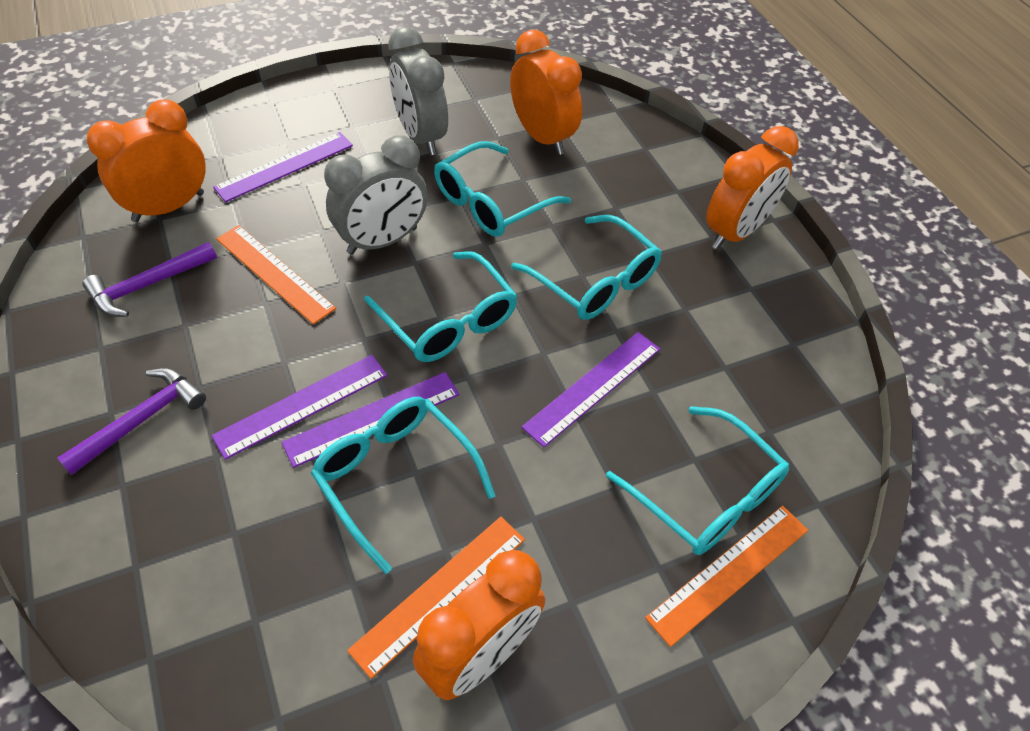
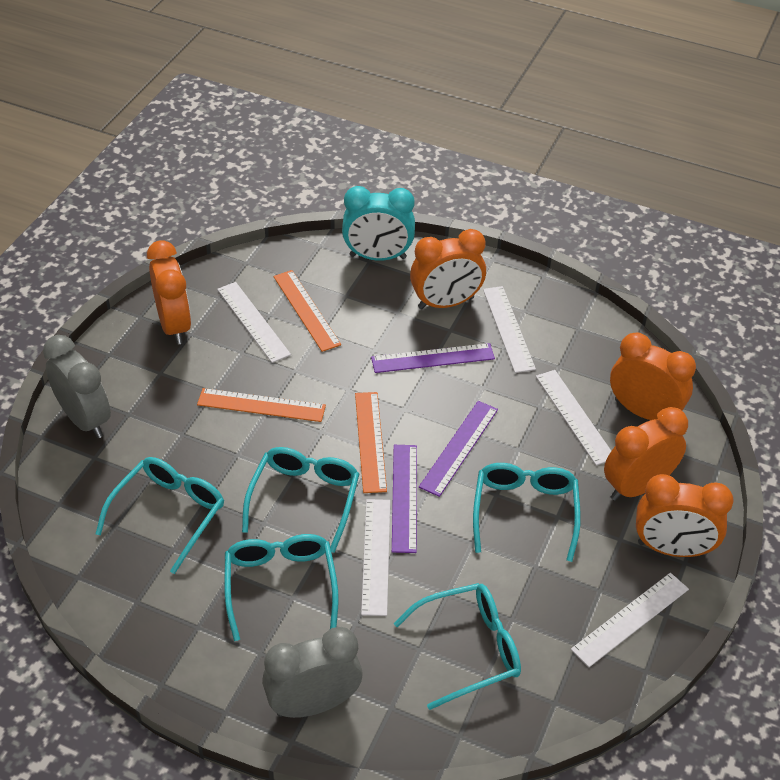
orange clock: 4 -> 5
purple hammer: 2 -> 0
purple ruler: 4 -> 3
turquoise clock: 0 -> 1
white ruler: 0 -> 5

